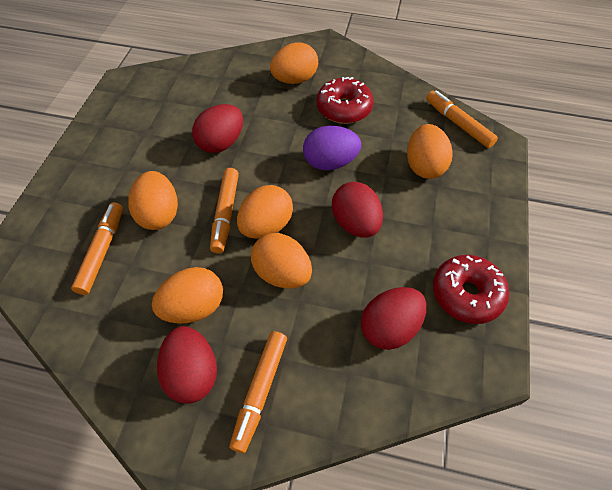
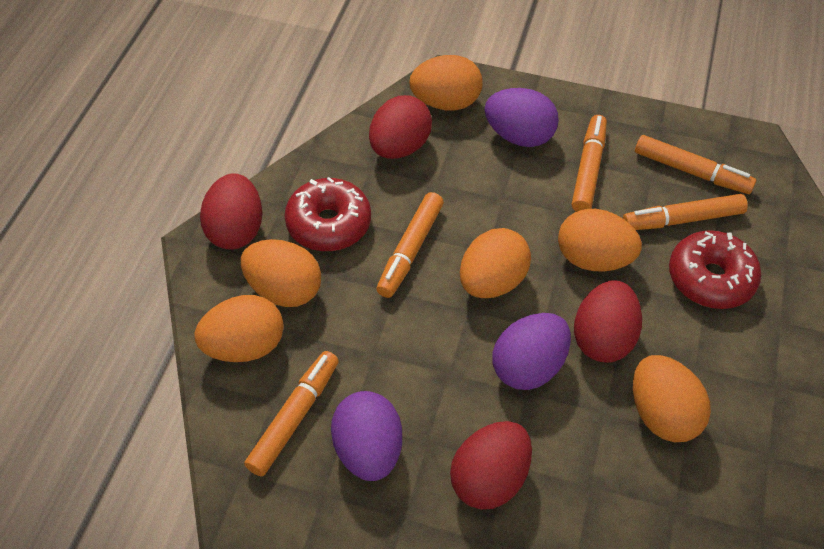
orange marker: 4 -> 5
purple egg: 1 -> 3

